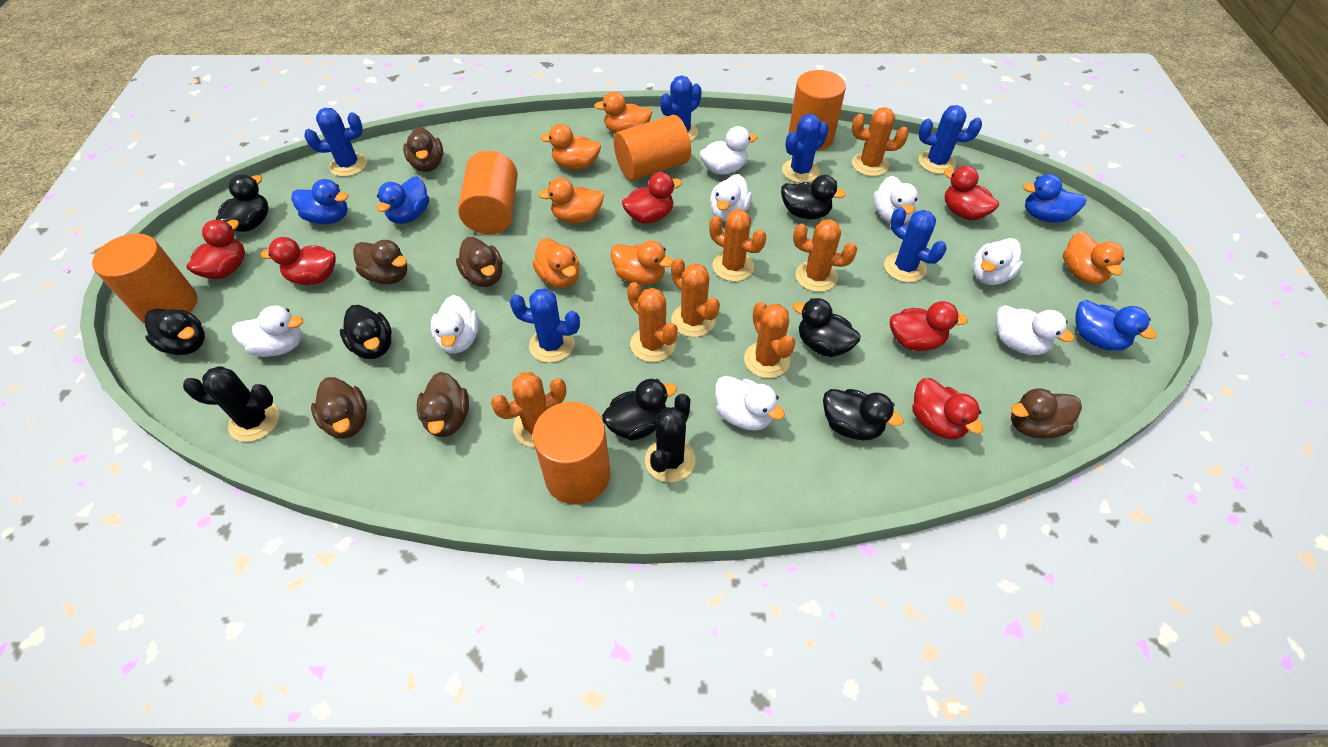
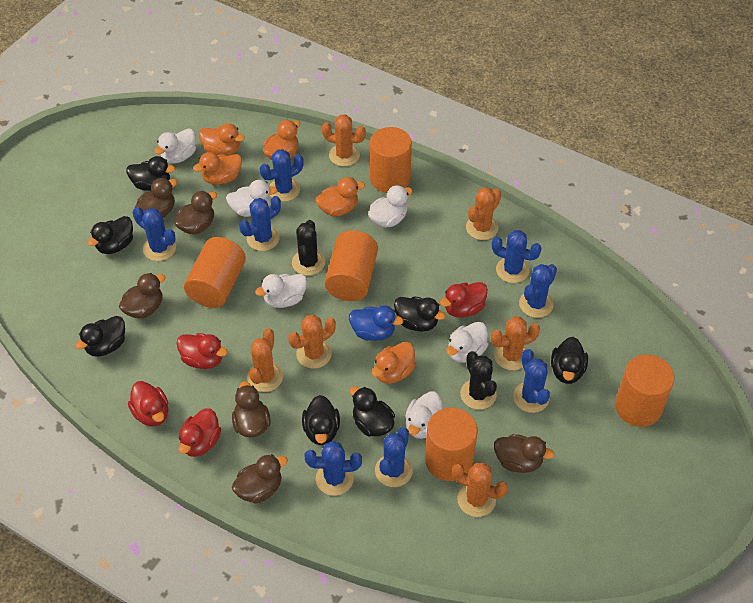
blue cactus: 6 -> 8
blue duck: 4 -> 1
orange cactus: 7 -> 6
orange duck: 6 -> 5
red duck: 6 -> 4
white duck: 8 -> 6

